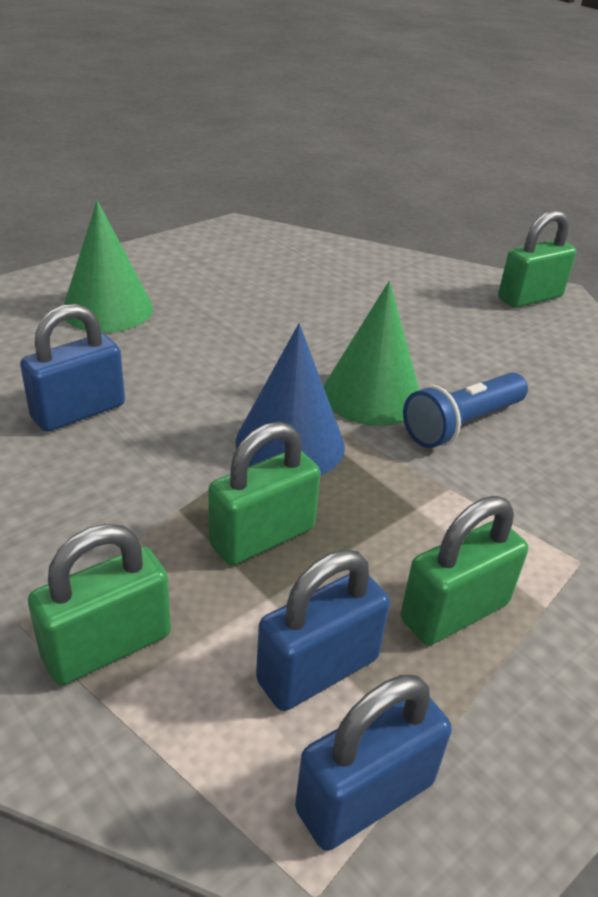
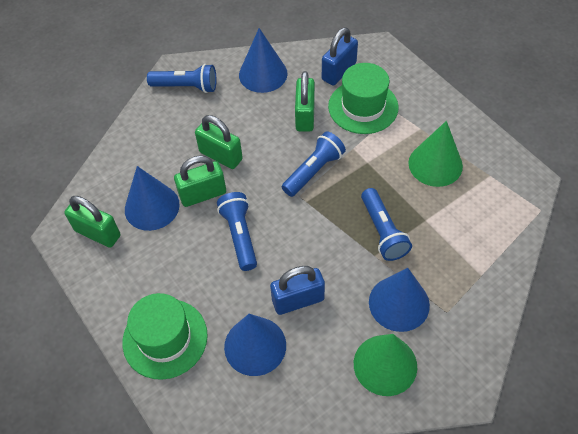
blue cone: 1 -> 4
blue flashlight: 1 -> 4
blue padlock: 3 -> 2
green hat: 0 -> 2

